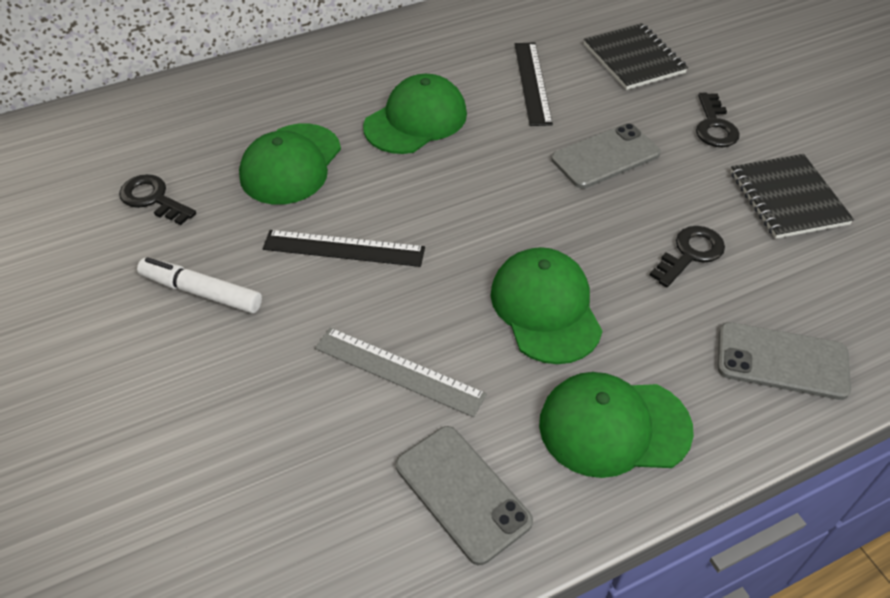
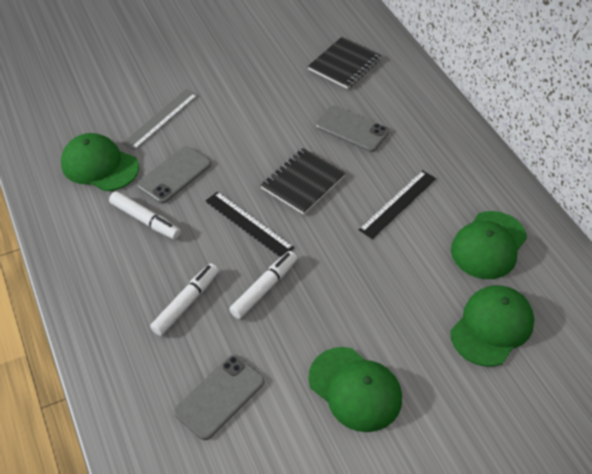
black key: 3 -> 0
white marker: 1 -> 3

